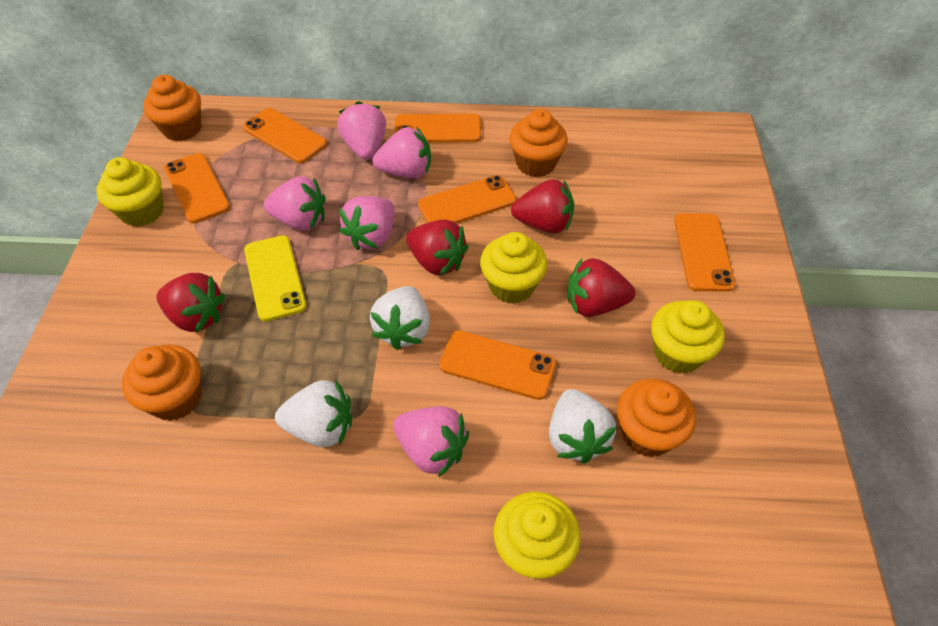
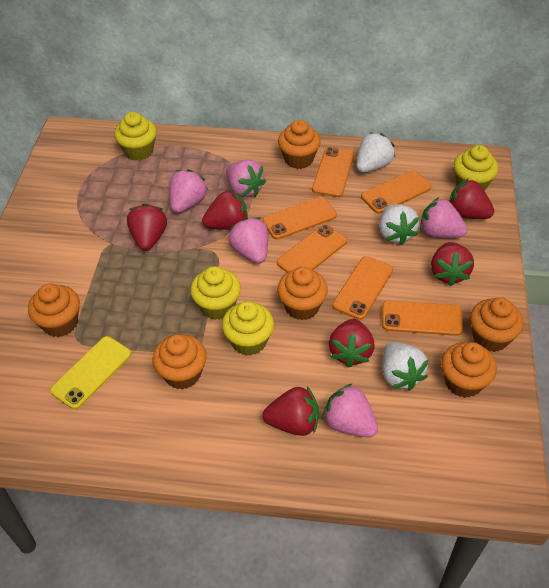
orange cupcake: 4 -> 6
red strawberry: 4 -> 6

